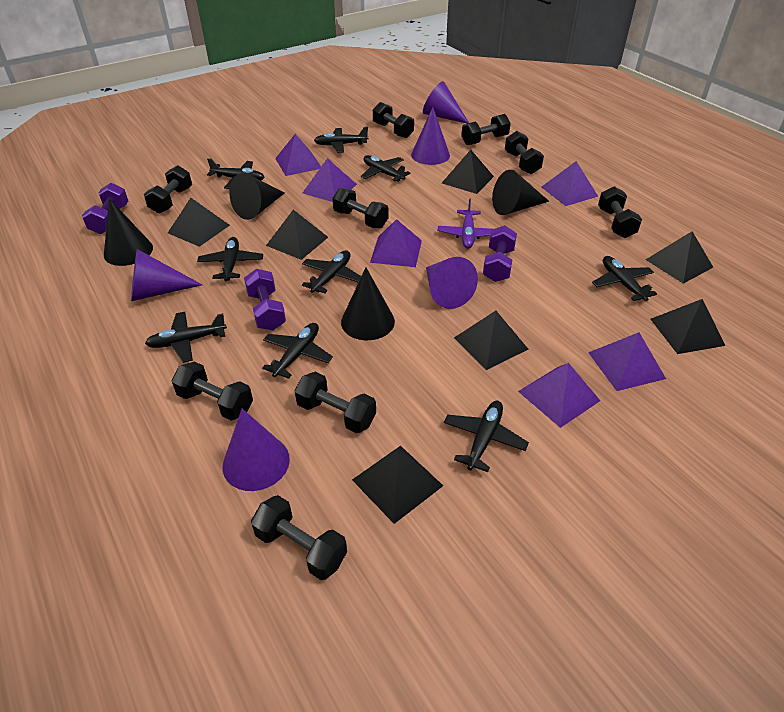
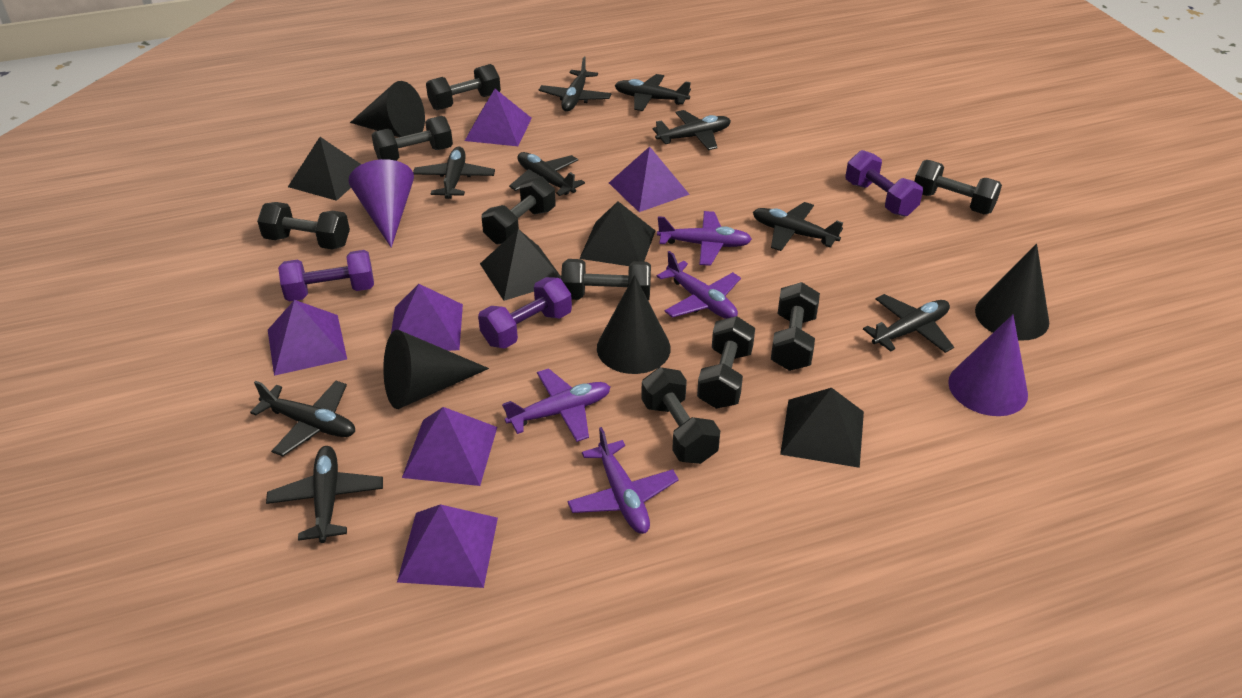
black pyramid: 7 -> 4
purple cone: 5 -> 2
purple plane: 1 -> 4

